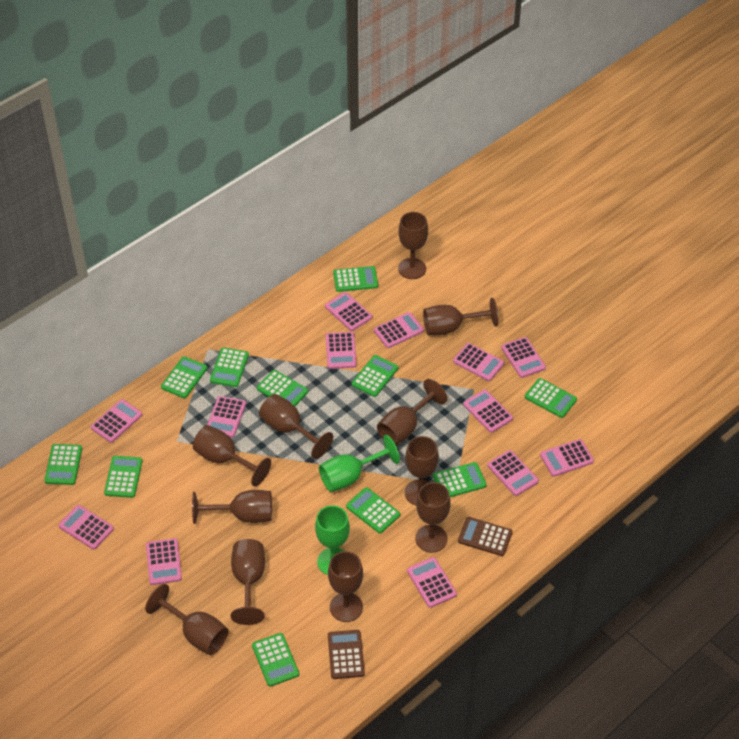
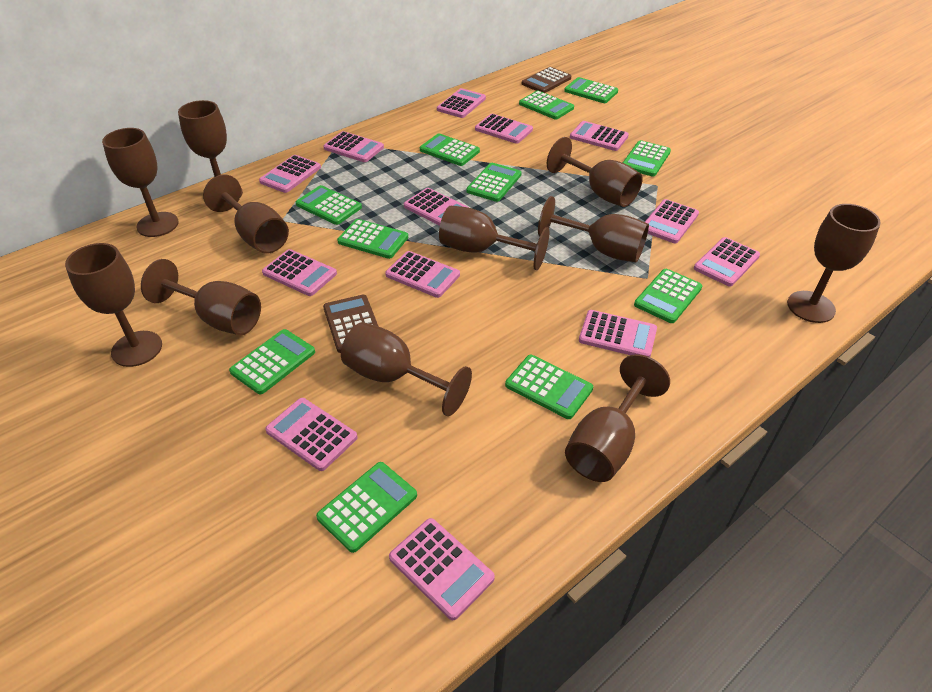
green goblet: 2 -> 0

